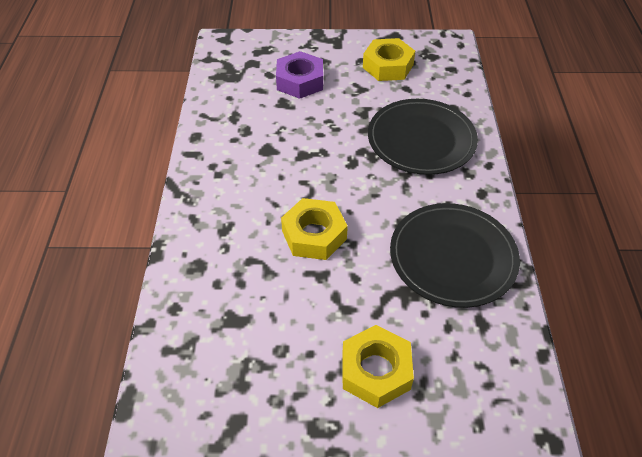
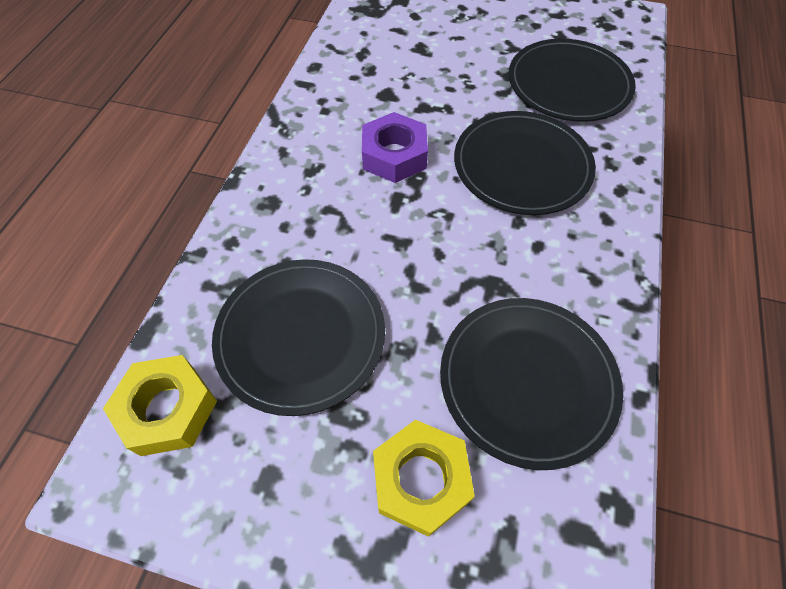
black plate: 2 -> 4
yellow nut: 3 -> 2

